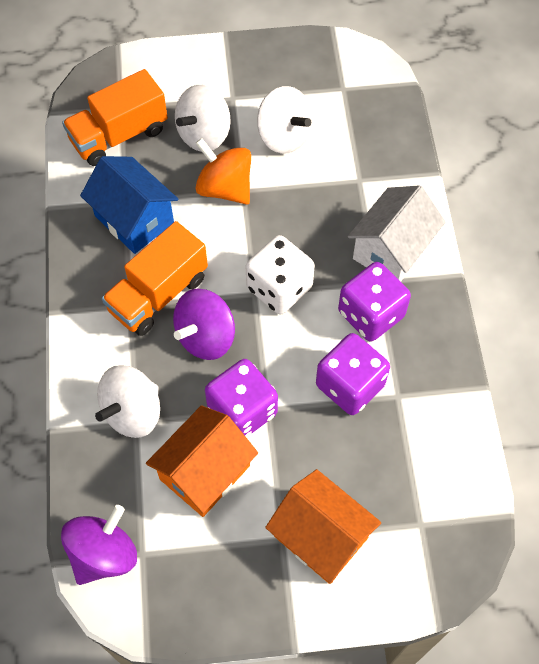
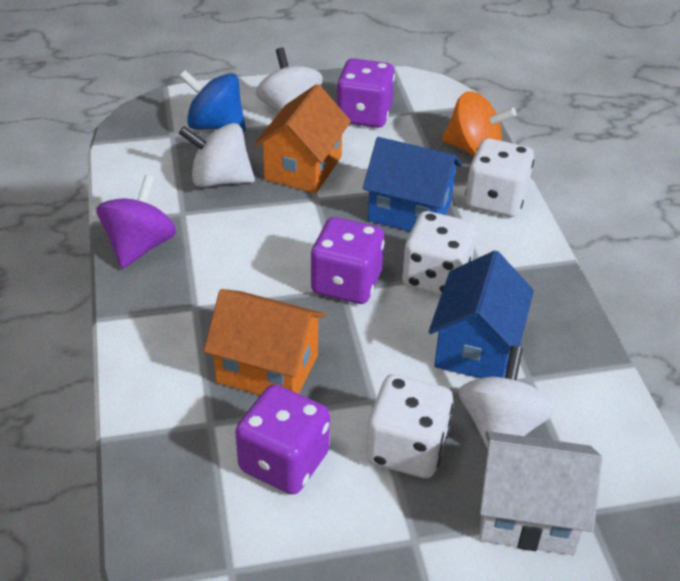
blue house: 1 -> 2
blue spinning top: 0 -> 1
orange truck: 2 -> 0
purple spinning top: 2 -> 1
white dice: 1 -> 3

